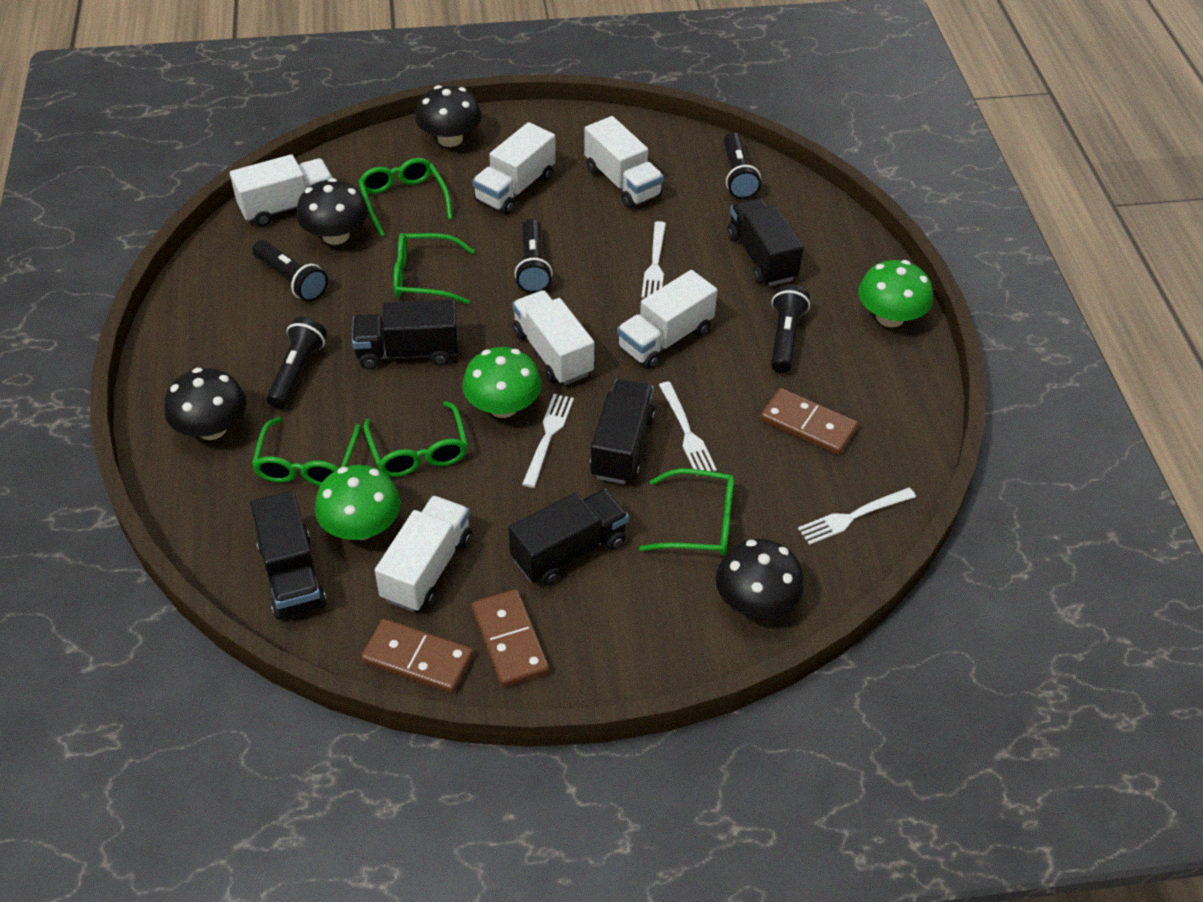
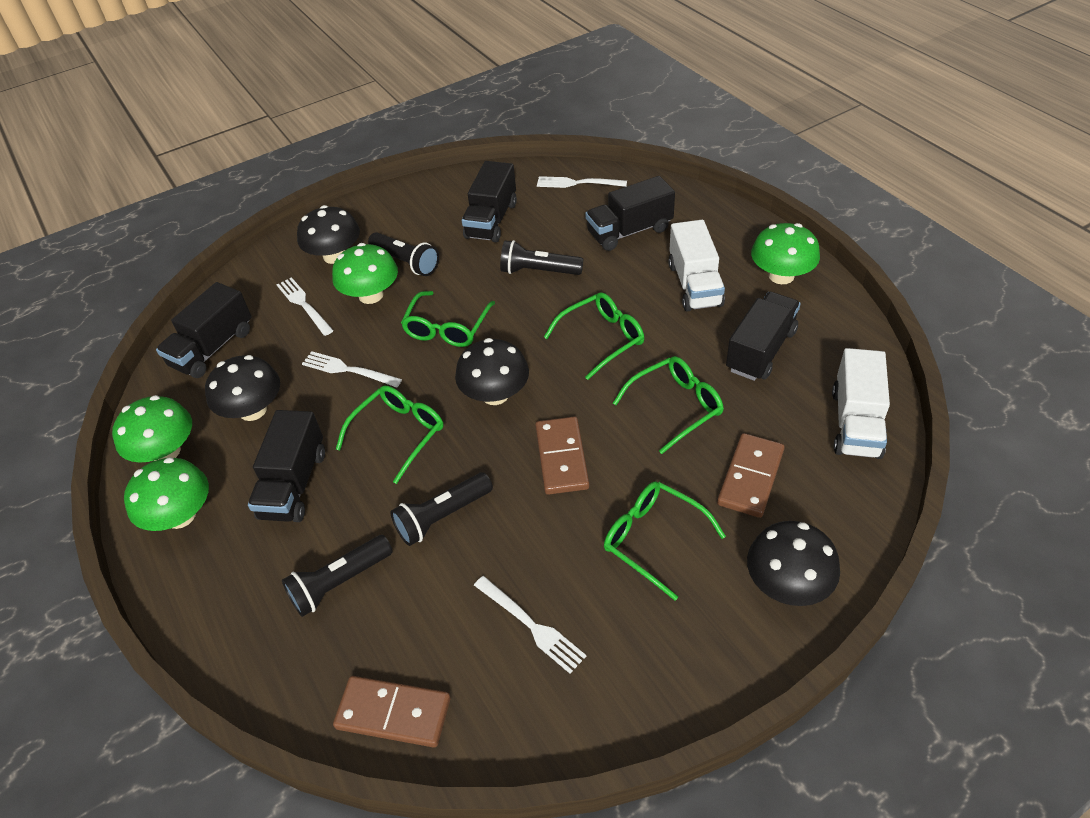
black flashlight: 5 -> 4
green mushroom: 3 -> 4
white truck: 6 -> 2

